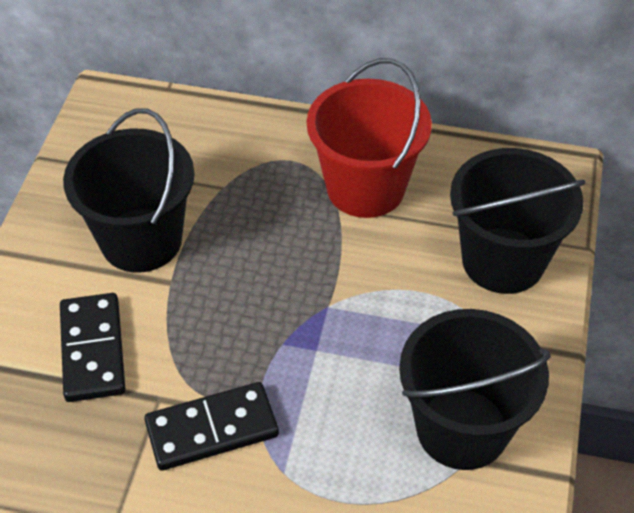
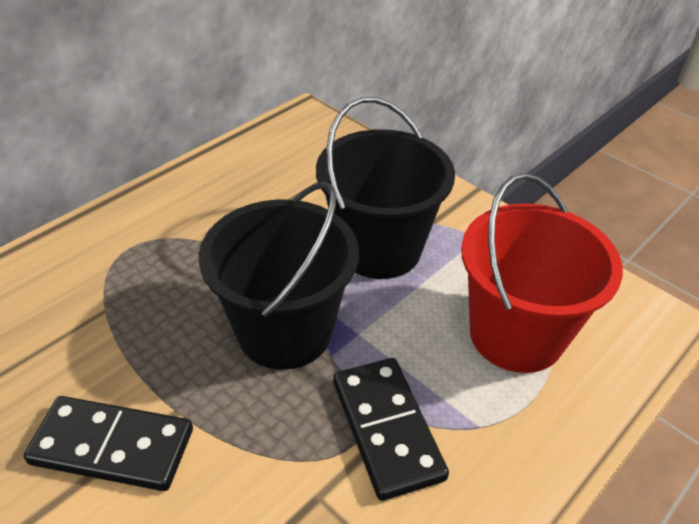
black bucket: 3 -> 2

